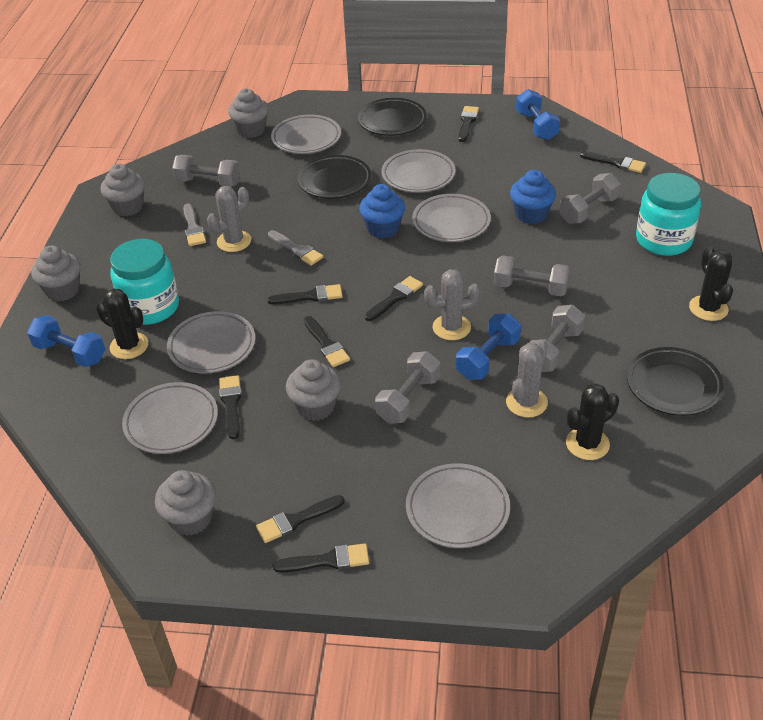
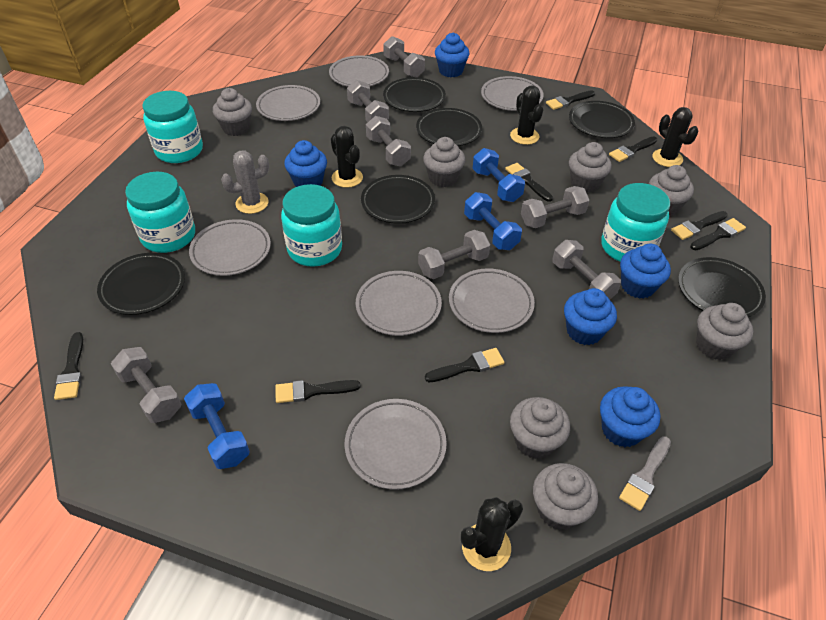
black cactus: 3 -> 4
black plate: 3 -> 6
blue cupcake: 2 -> 5
grey brush: 2 -> 1
grey cactus: 3 -> 1
grey cupcake: 5 -> 7
grey dumbbell: 5 -> 7
grey plate: 6 -> 7
turquoise jar: 2 -> 4

